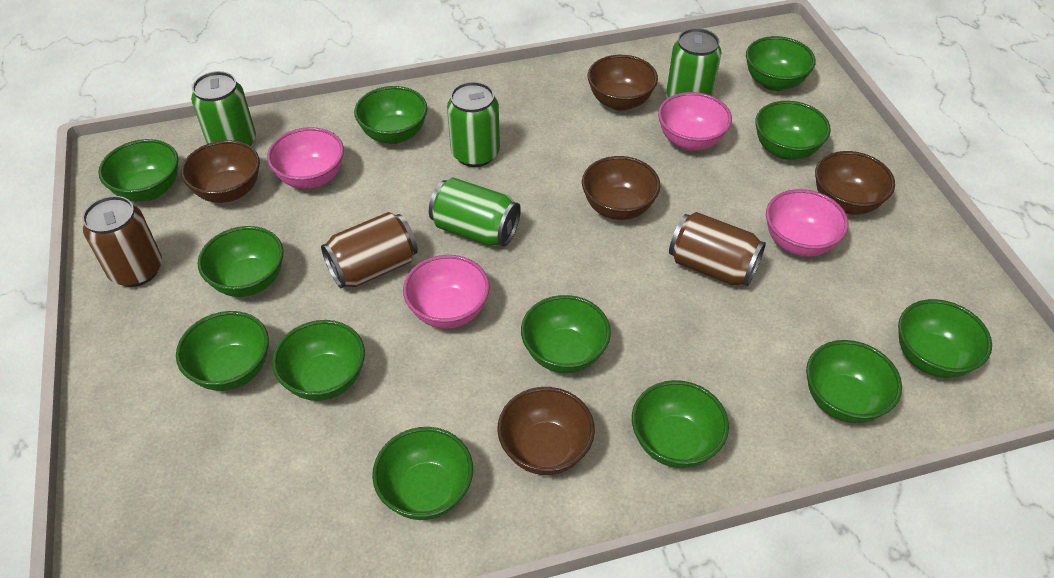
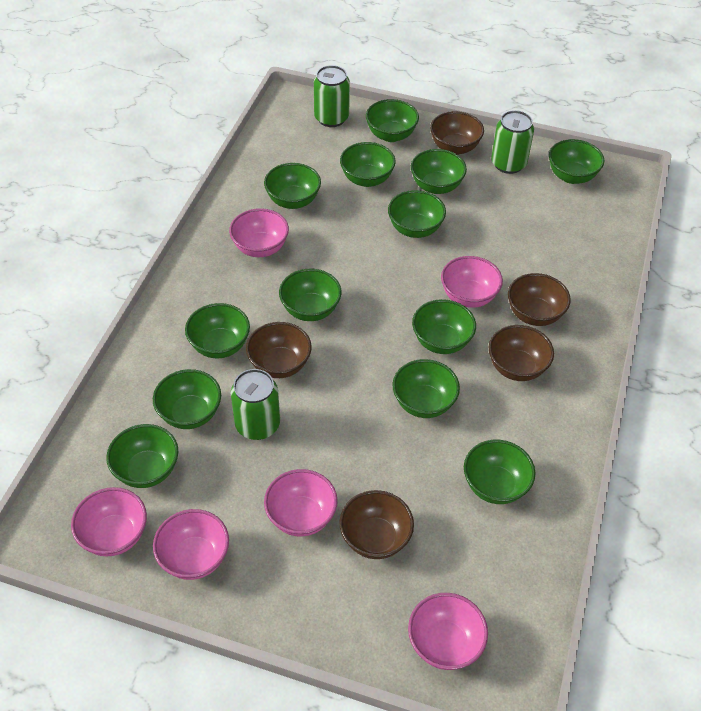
brown can: 3 -> 0
green bowl: 12 -> 13
green can: 4 -> 3
pink bowl: 4 -> 6

